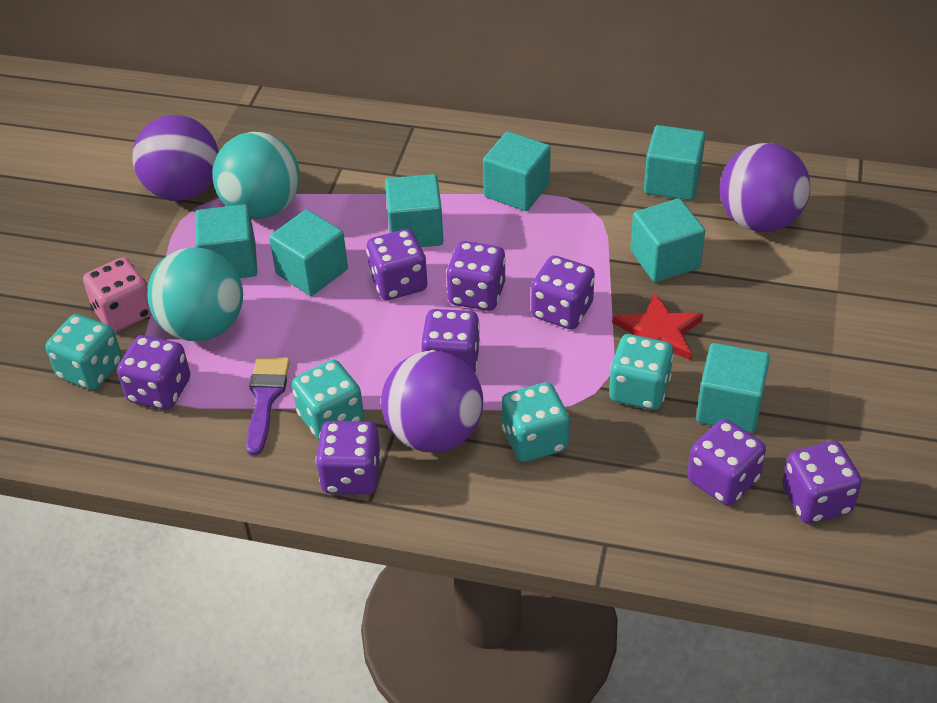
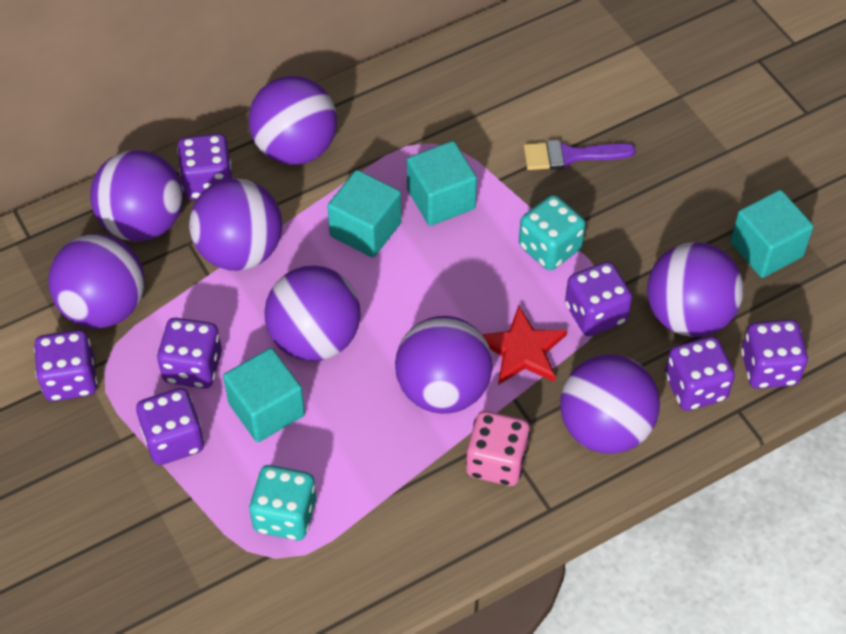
purple ball: 3 -> 8
purple dice: 8 -> 7
turquoise ball: 2 -> 0
turquoise cube: 7 -> 4
turquoise dice: 4 -> 2

